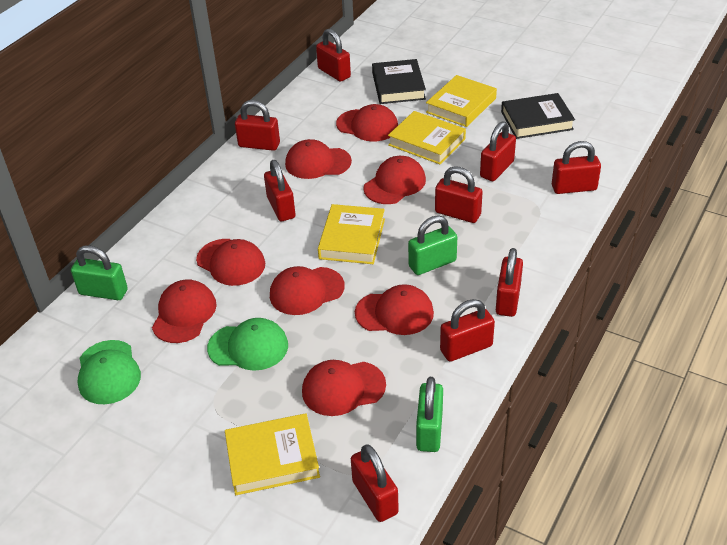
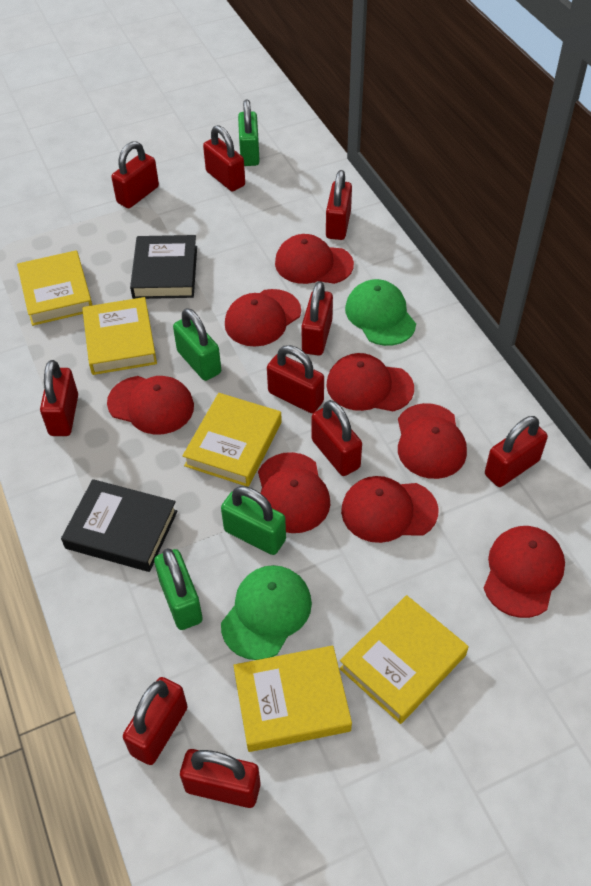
green padlock: 3 -> 4
red padlock: 9 -> 10
yellow book: 4 -> 5

